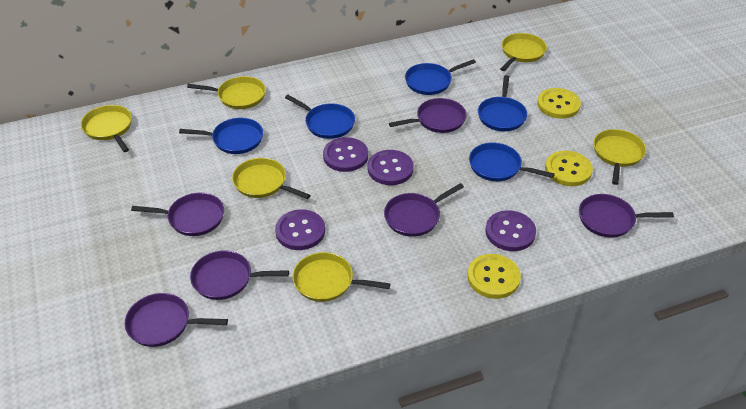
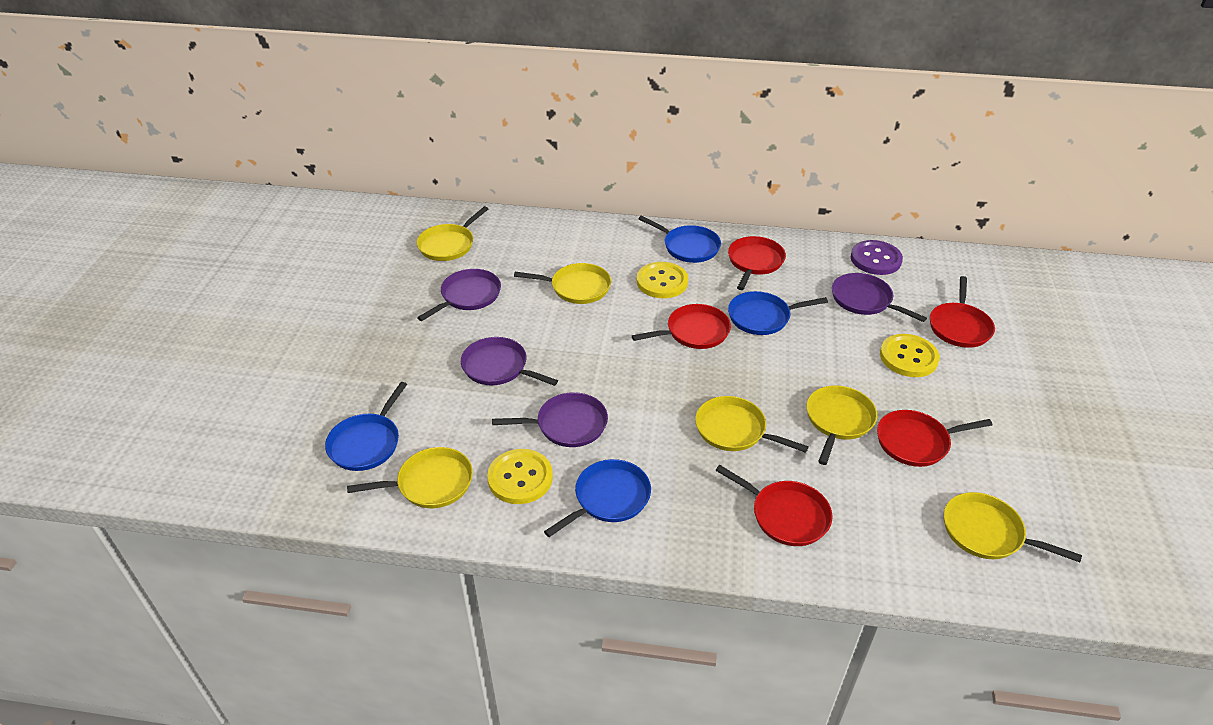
blue pan: 5 -> 4
purple button: 4 -> 1
purple pan: 6 -> 4
red pan: 0 -> 5

